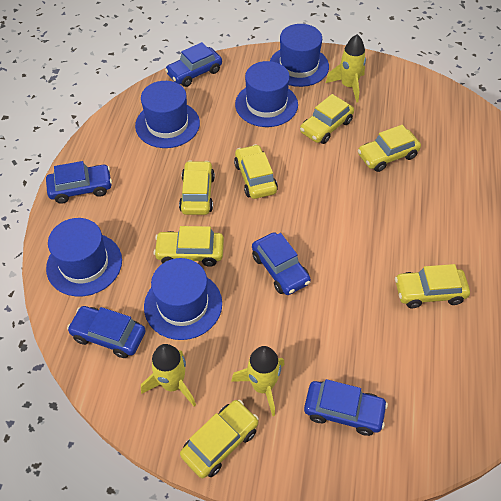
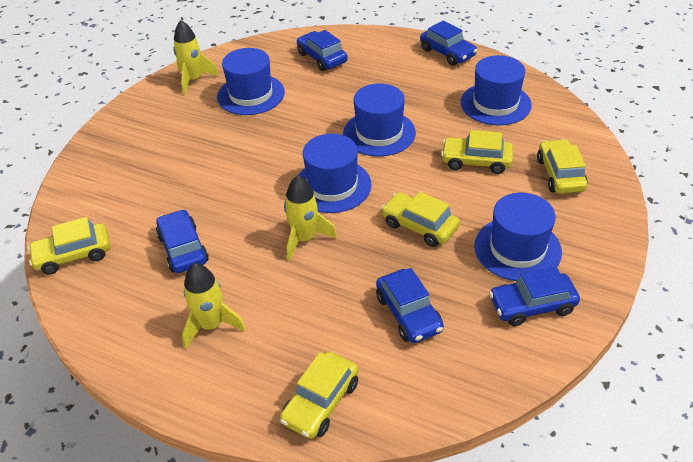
yellow car: 7 -> 5

